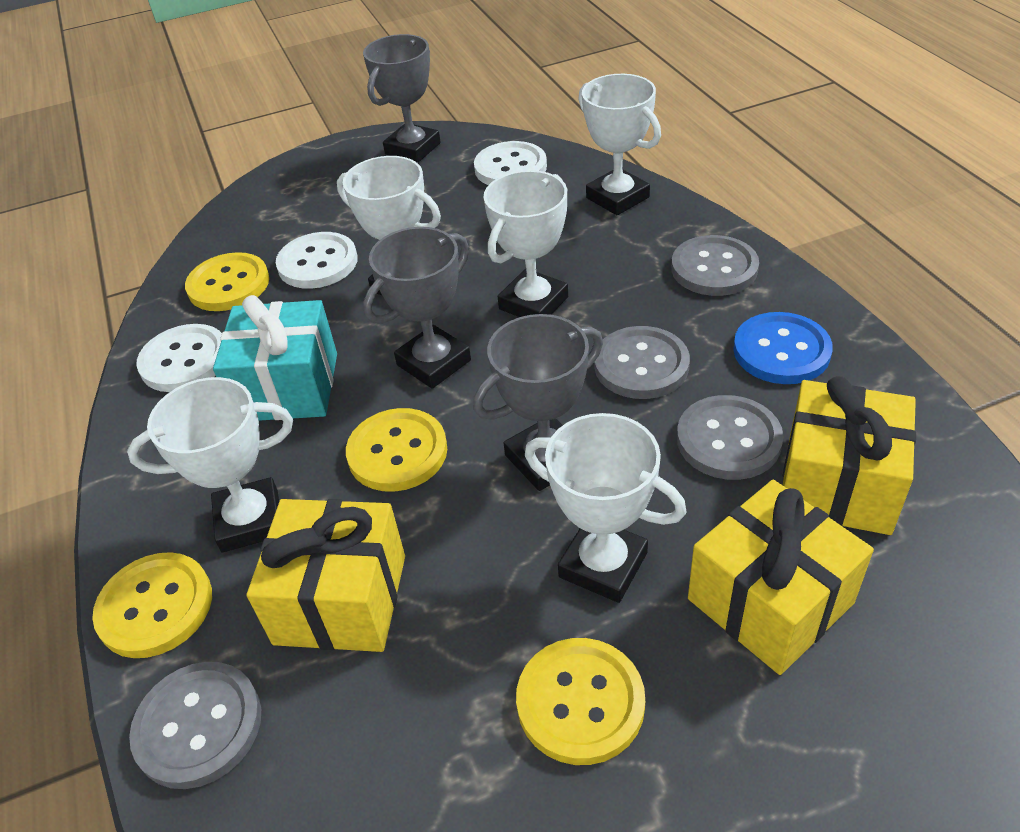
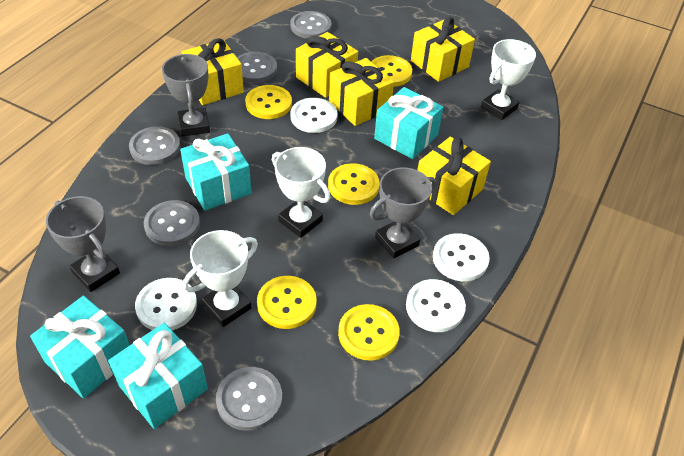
blue button: 1 -> 0
grey button: 4 -> 5
turquoise gift: 1 -> 4
white button: 3 -> 4
white trophy: 5 -> 3
yellow button: 4 -> 5
yellow gift: 3 -> 5

